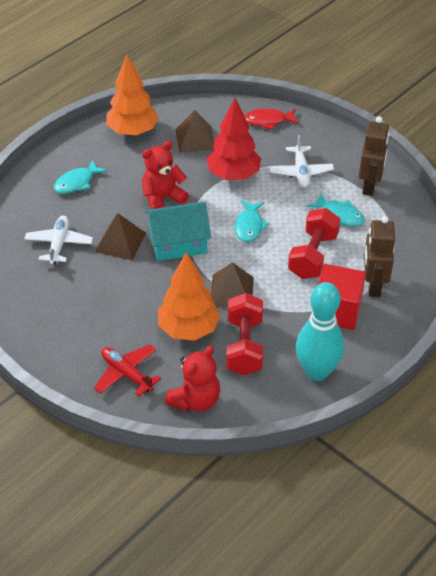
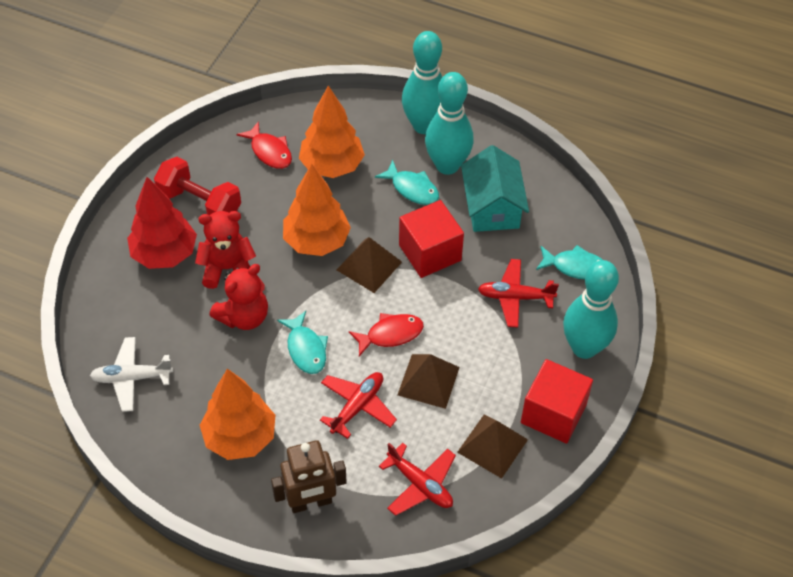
brown robot: 2 -> 1
orange tree: 2 -> 3
red cube: 1 -> 2
red dumbbell: 2 -> 1
red fish: 1 -> 2
red plane: 1 -> 3
turquoise bowling pin: 1 -> 3
white plane: 2 -> 1

